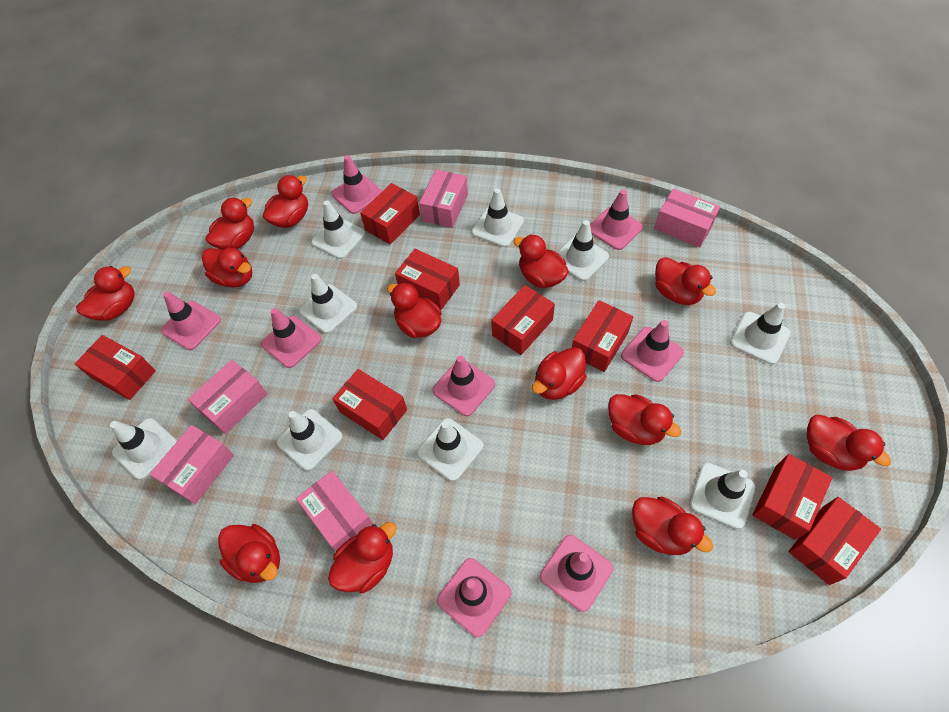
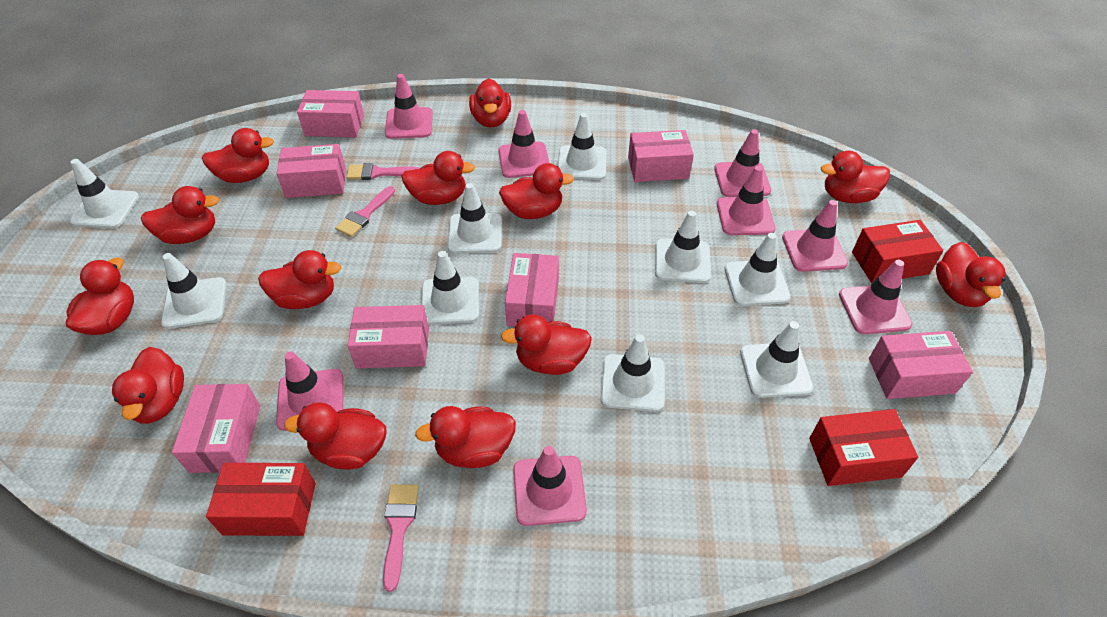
pink box: 5 -> 7
pink brush: 0 -> 3
red box: 8 -> 3

